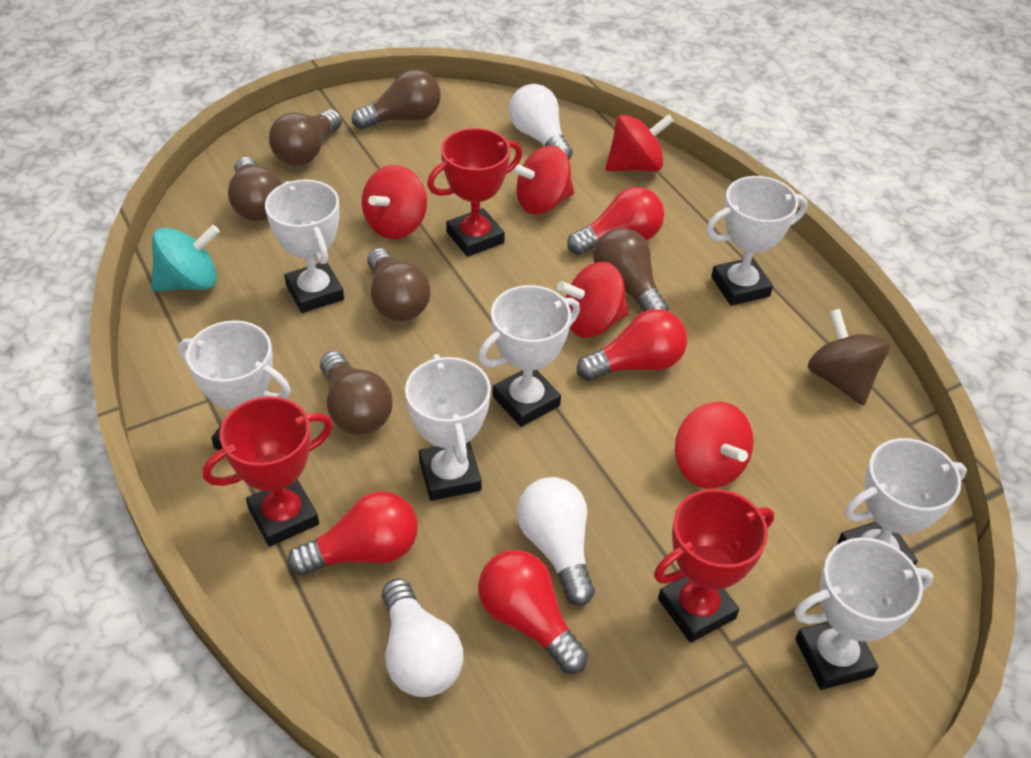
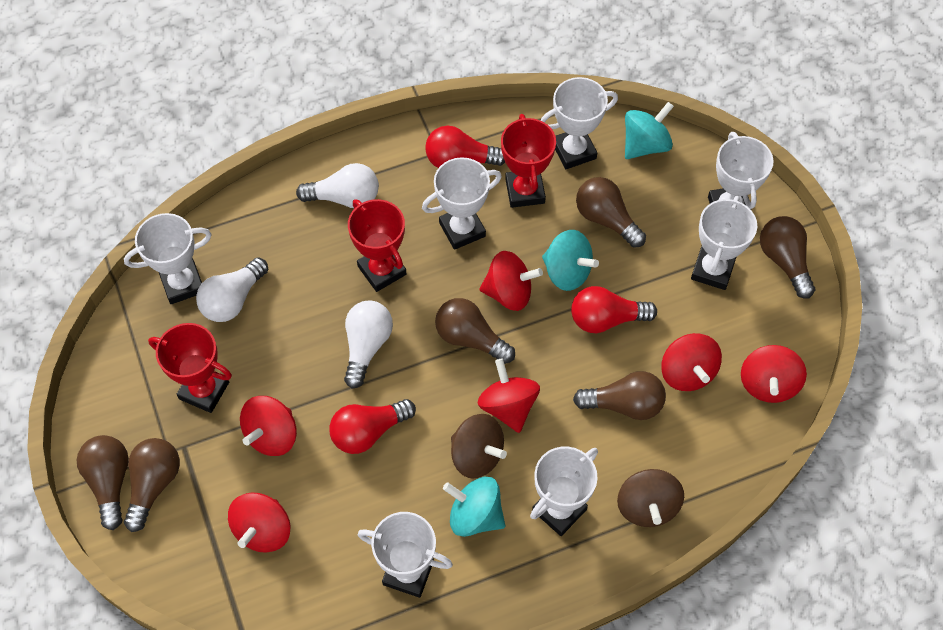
brown spinning top: 1 -> 2
red light bulb: 4 -> 3
red spinning top: 5 -> 6
turquoise spinning top: 1 -> 3

